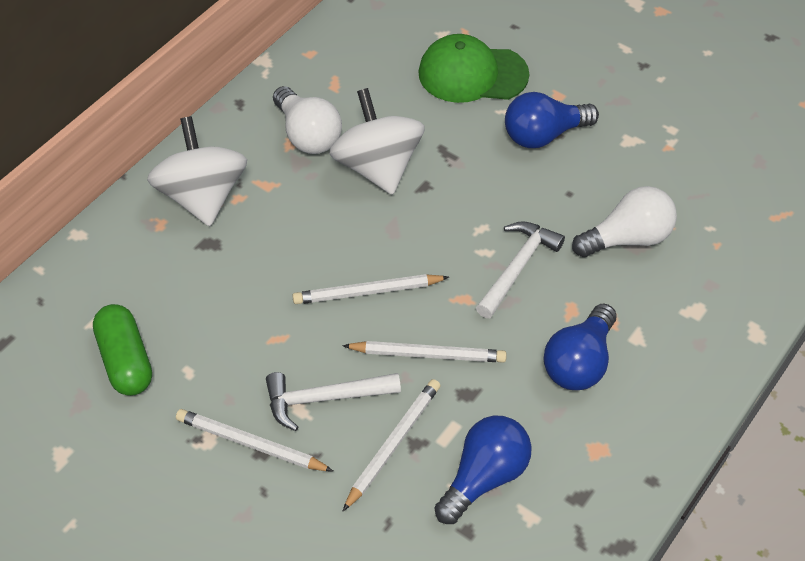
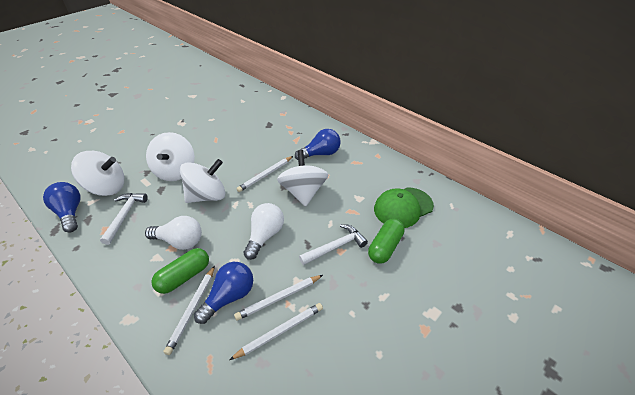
green capsule: 1 -> 2
white spinning top: 2 -> 4

